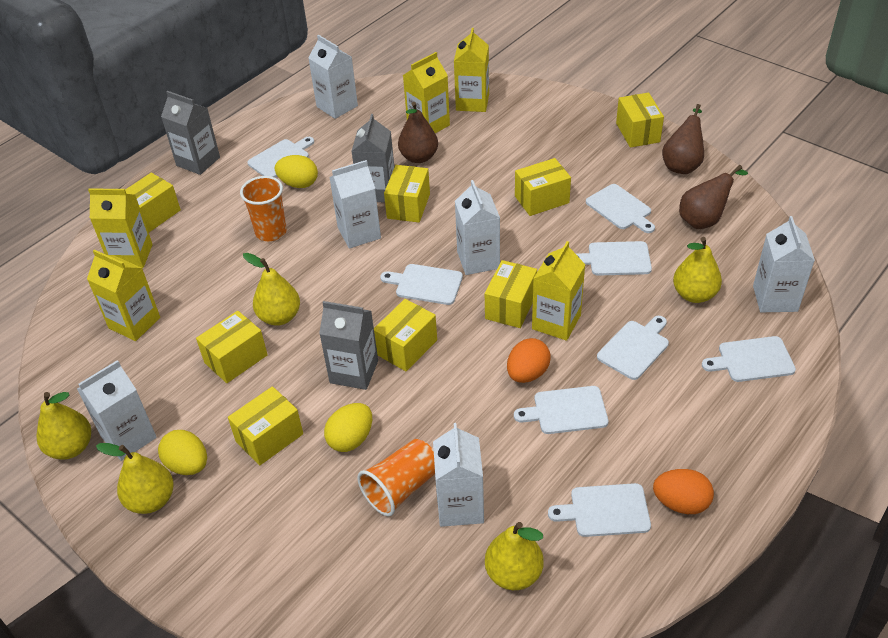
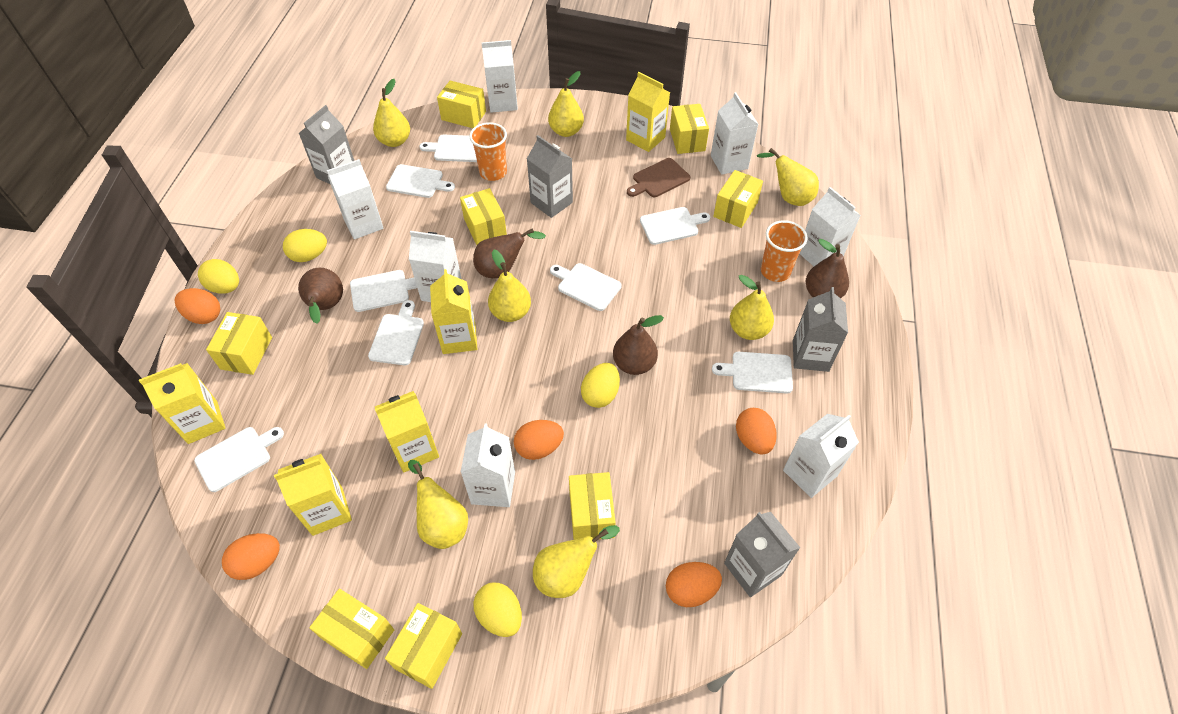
brown cutting board: 0 -> 1
brown pear: 3 -> 4
grey carton: 3 -> 4
orange egg: 2 -> 5
white carton: 6 -> 7
yellow egg: 3 -> 4
yellow pear: 5 -> 7

